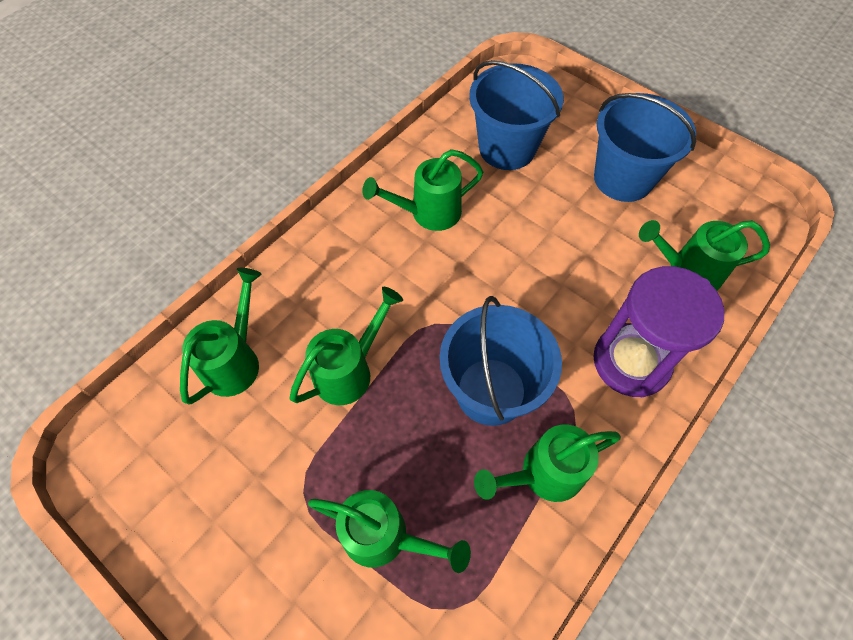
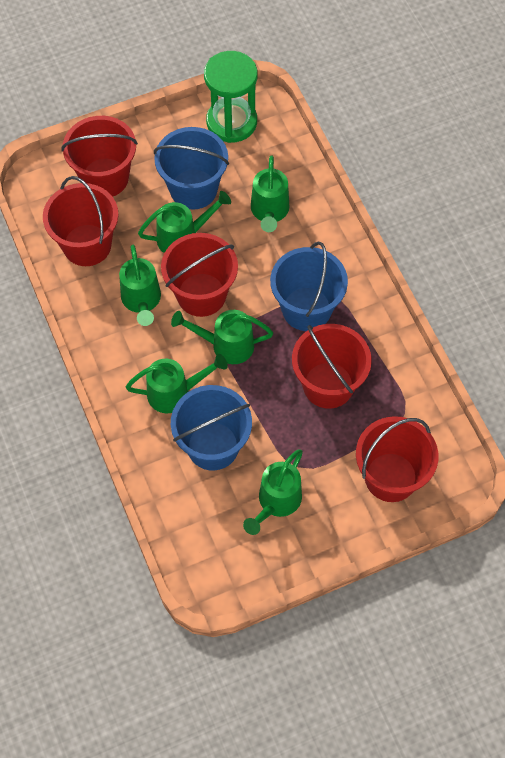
green hourglass: 0 -> 1
purple hourglass: 1 -> 0
red bucket: 0 -> 5

